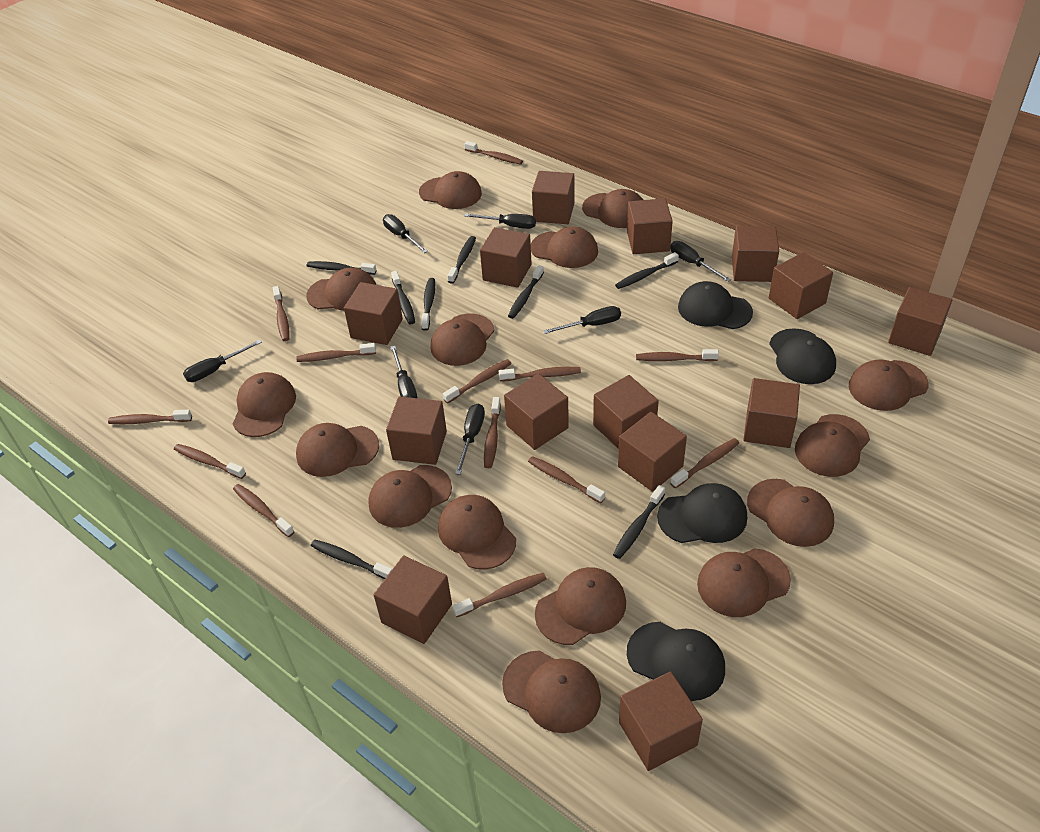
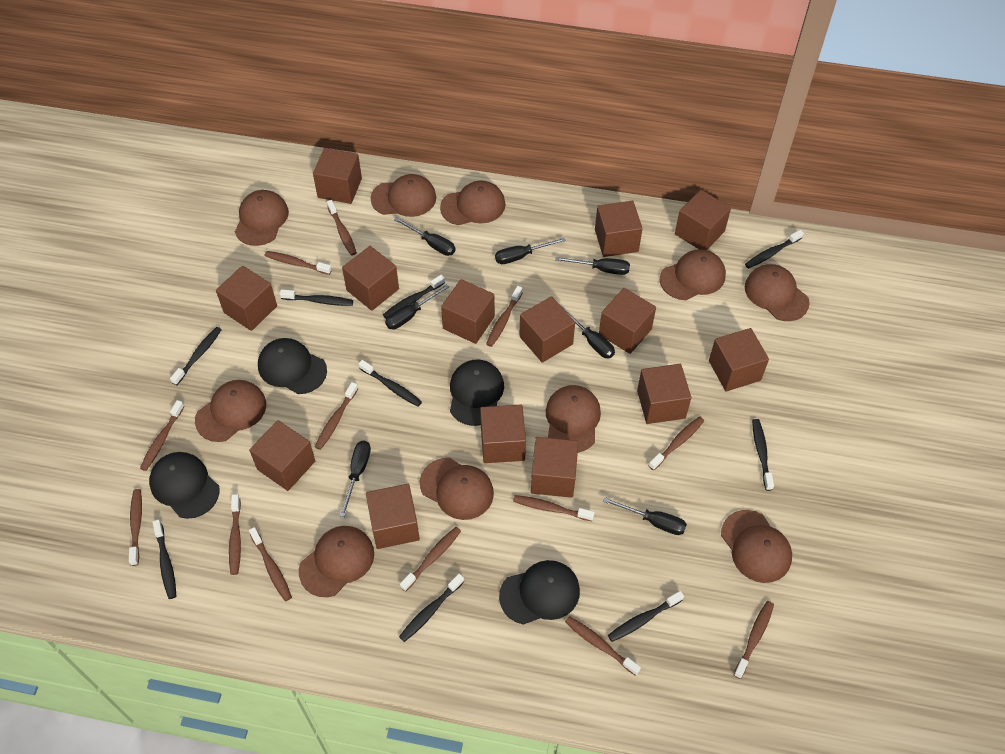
black toothbrush: 8 -> 9
brown cap: 15 -> 10

